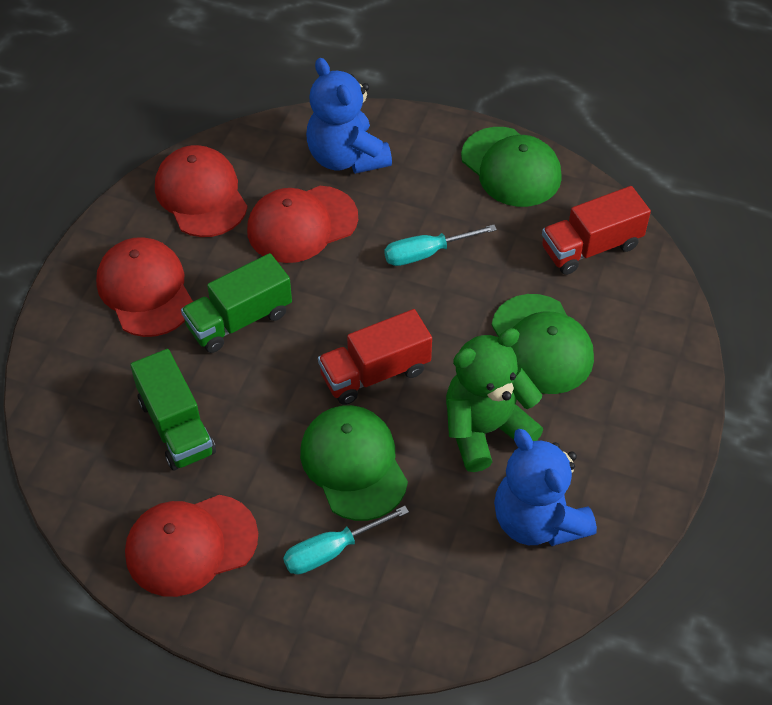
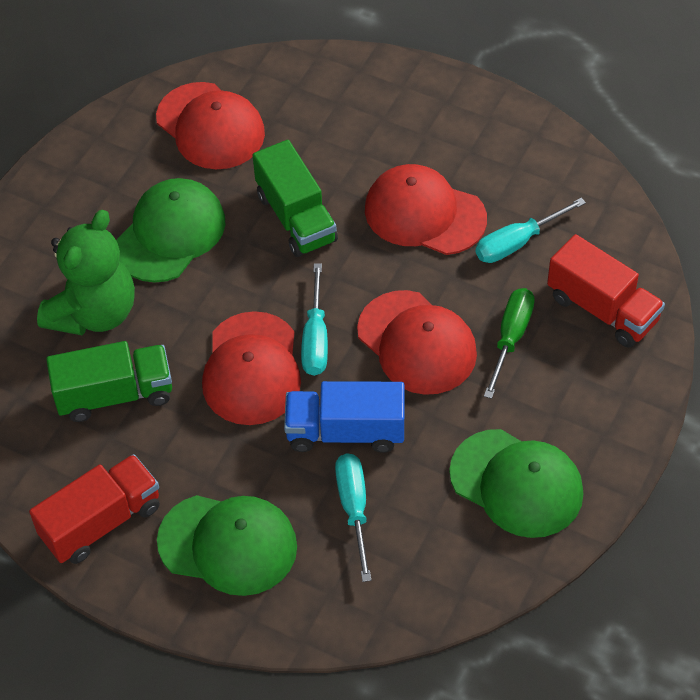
blue teddy bear: 2 -> 0
blue truck: 0 -> 1
green screwdriver: 0 -> 1
turquoise screwdriver: 2 -> 3

